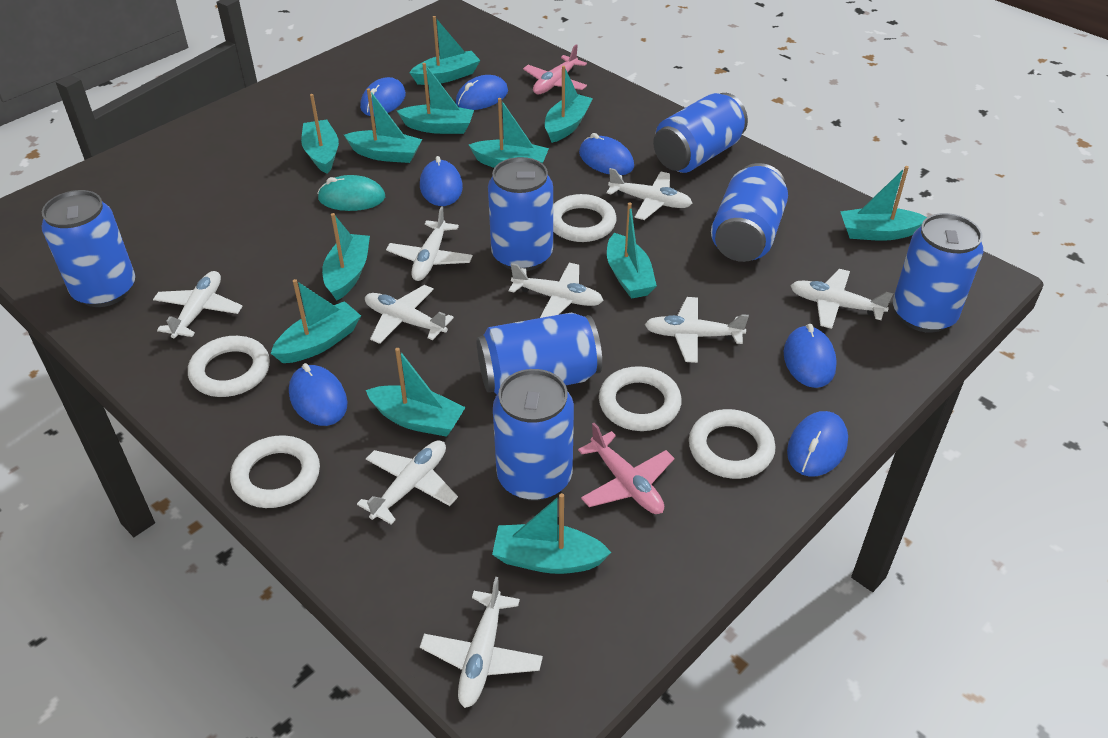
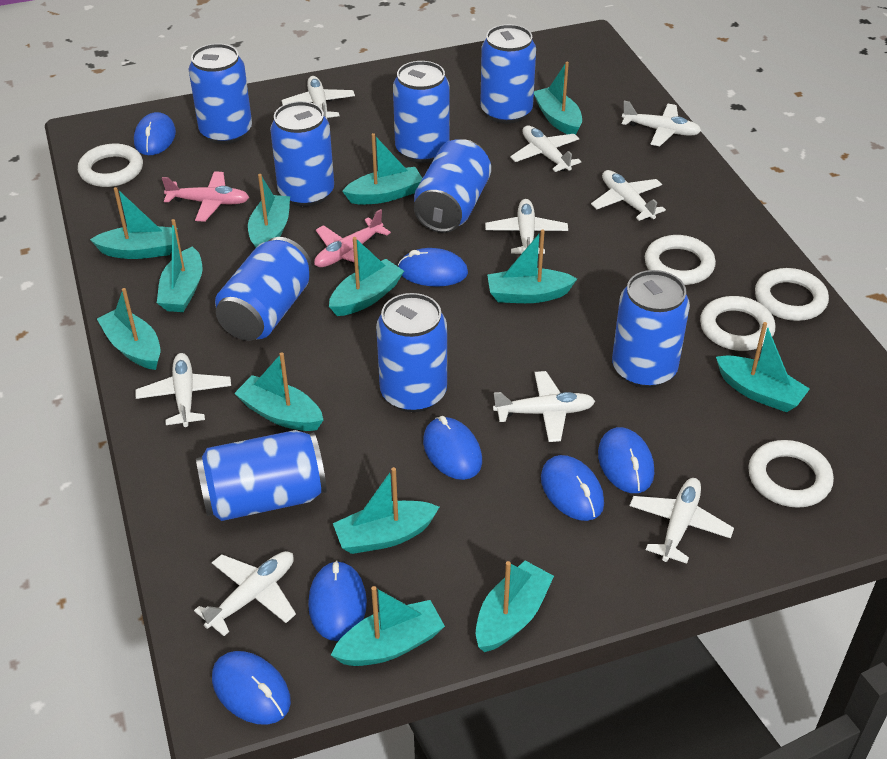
blue can: 7 -> 9
turquoise boat: 12 -> 13
turquoise mouse: 1 -> 0

